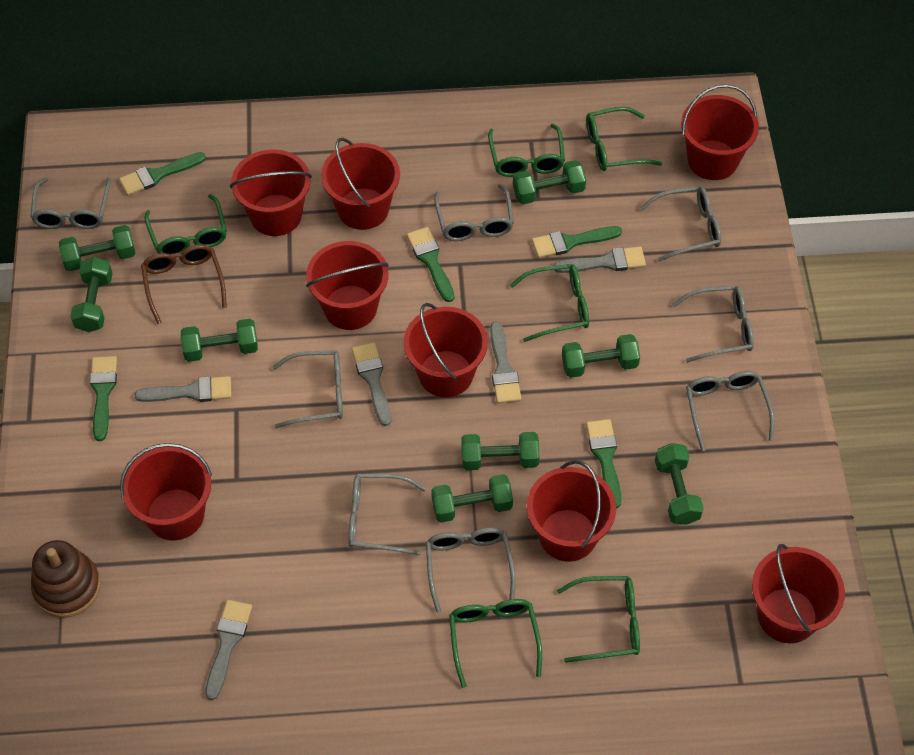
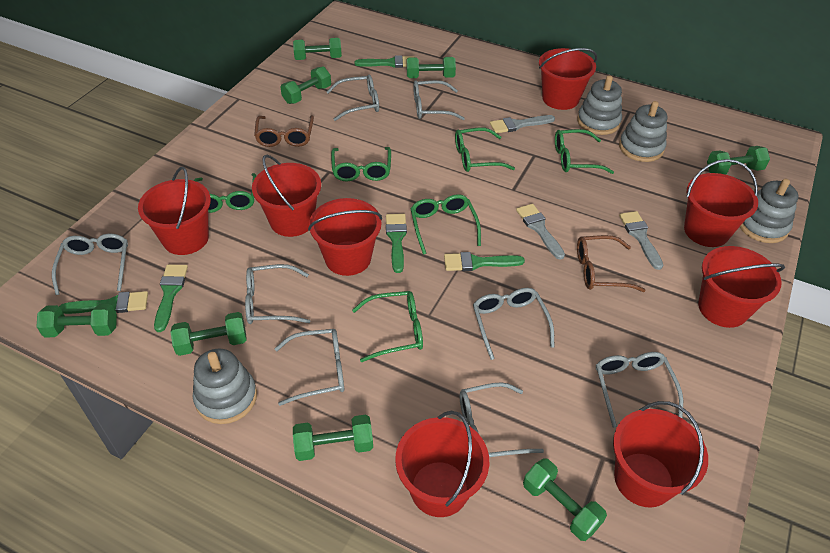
brown glasses: 1 -> 2
brown stacking toy: 1 -> 0
grey brush: 5 -> 3
grey stacking toy: 0 -> 4

